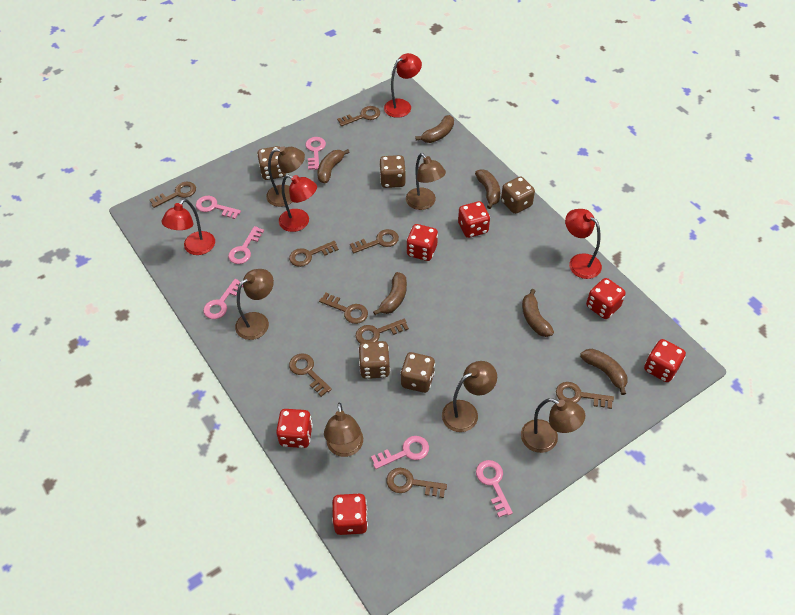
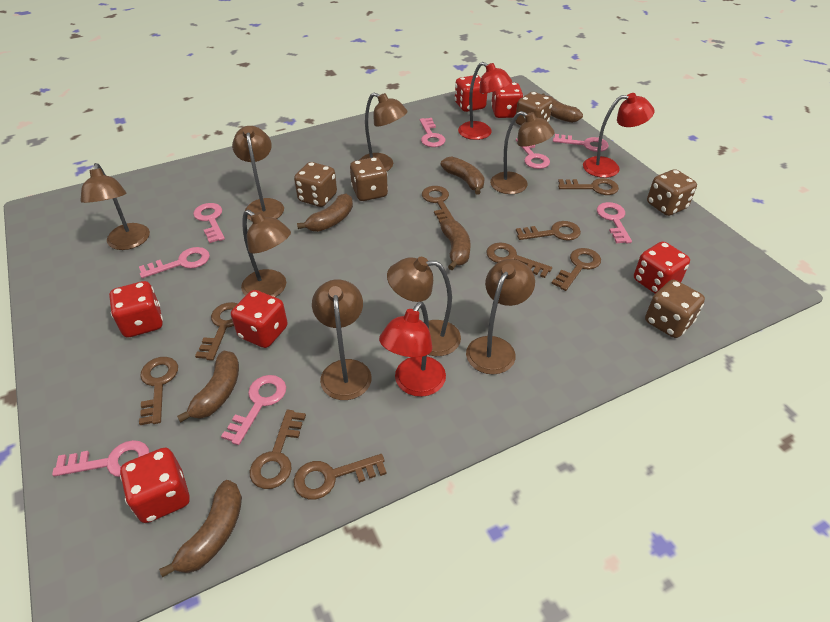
brown lamp: 6 -> 8
pink key: 6 -> 8
red lamp: 4 -> 3

